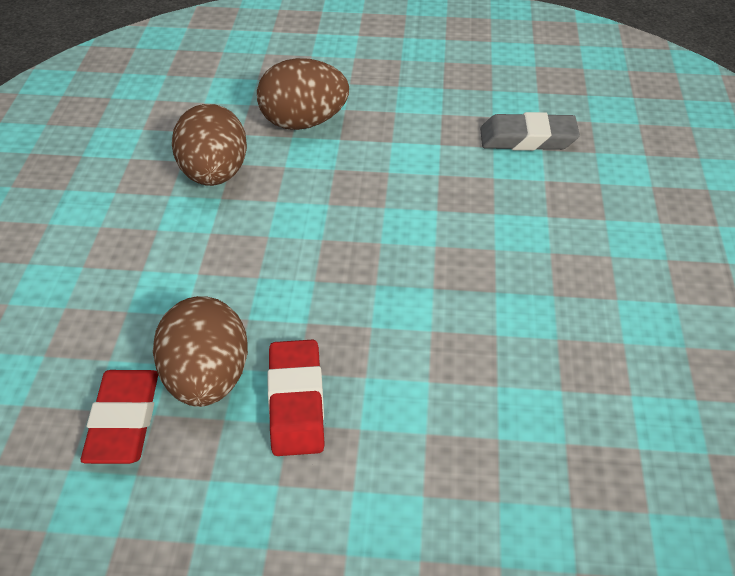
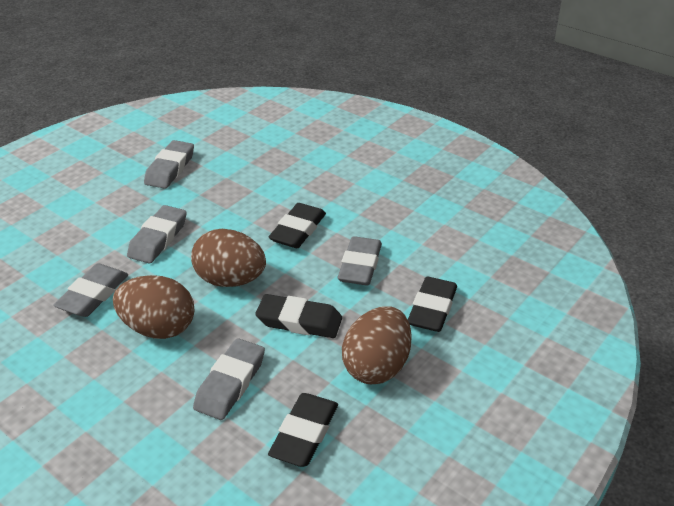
black eraser: 0 -> 4
grey eraser: 1 -> 5
red eraser: 2 -> 0

